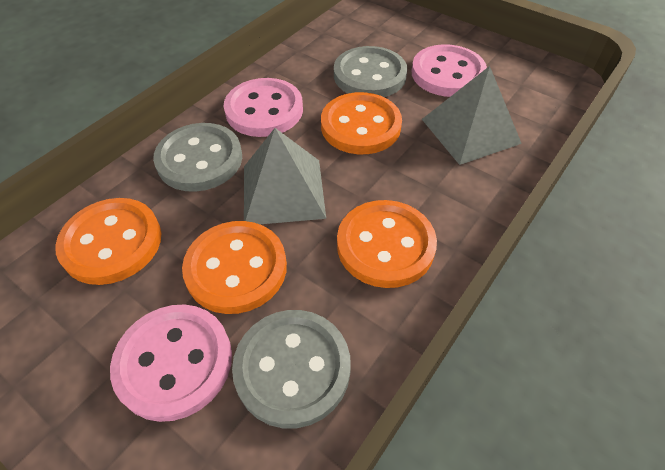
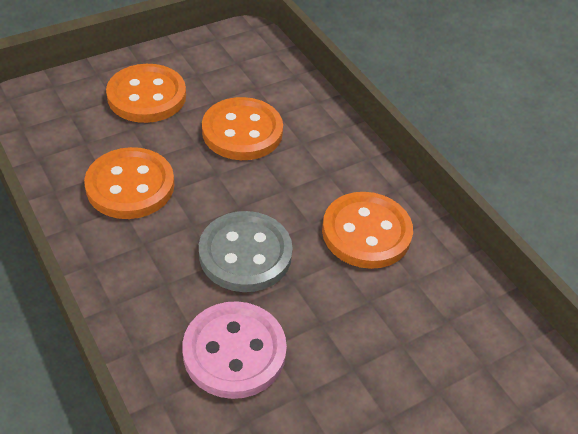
grey button: 3 -> 1
grey pyramid: 2 -> 0
pink button: 3 -> 1

